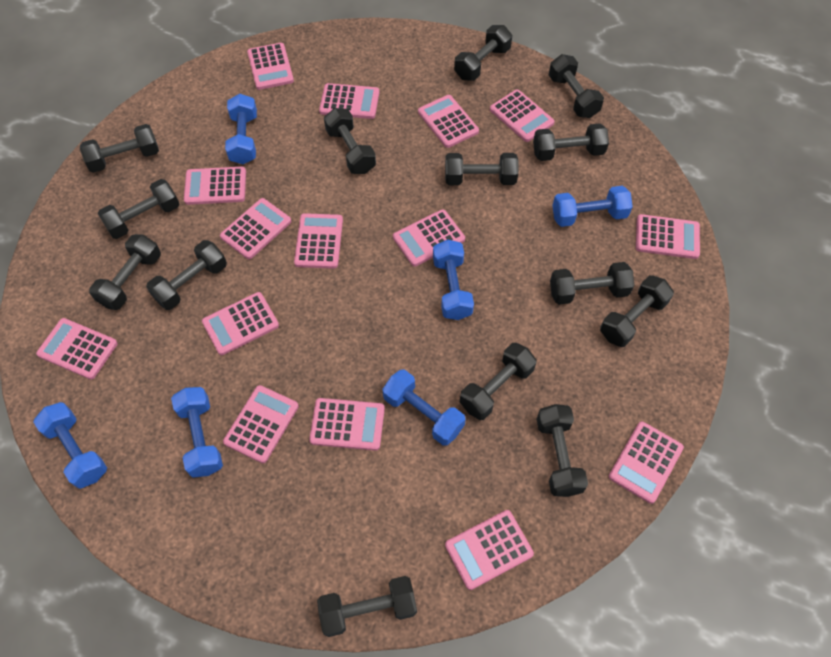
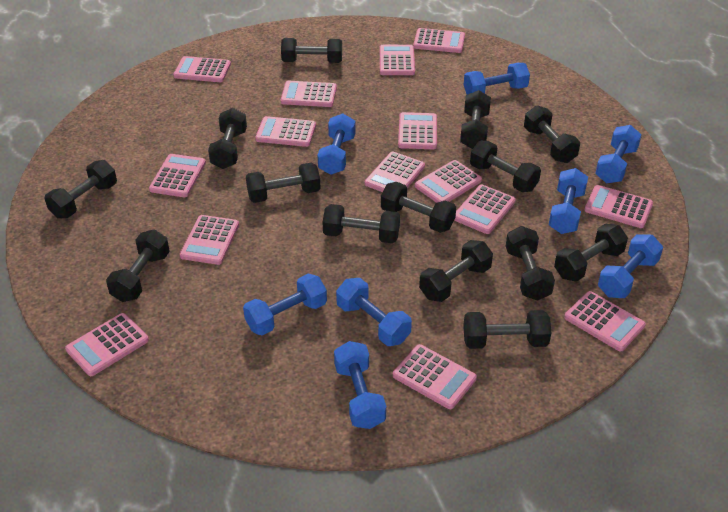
blue dumbbell: 6 -> 8

